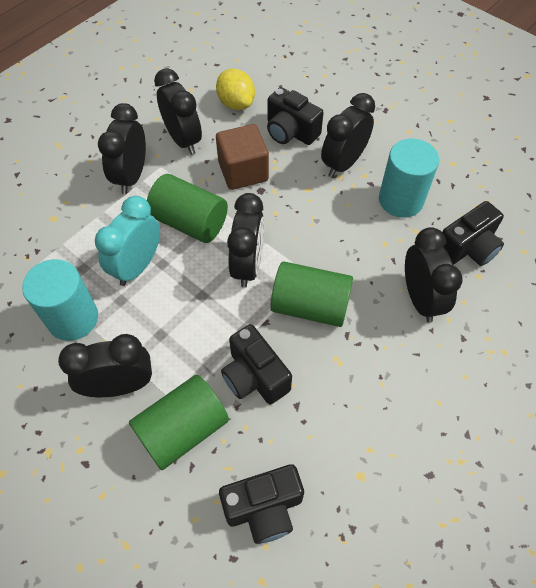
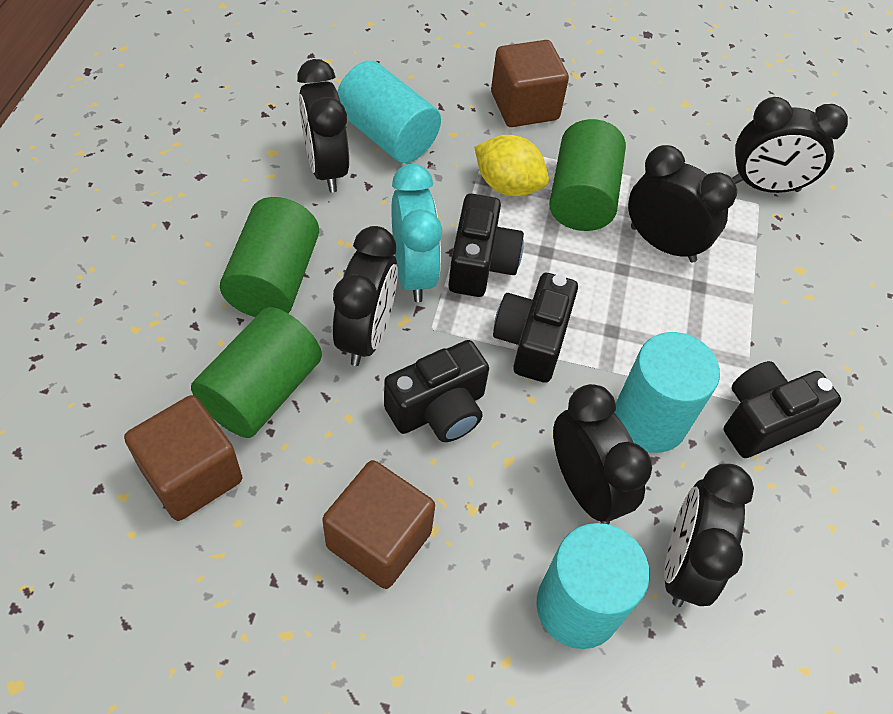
brown cube: 1 -> 3
turquoise cylinder: 2 -> 3

